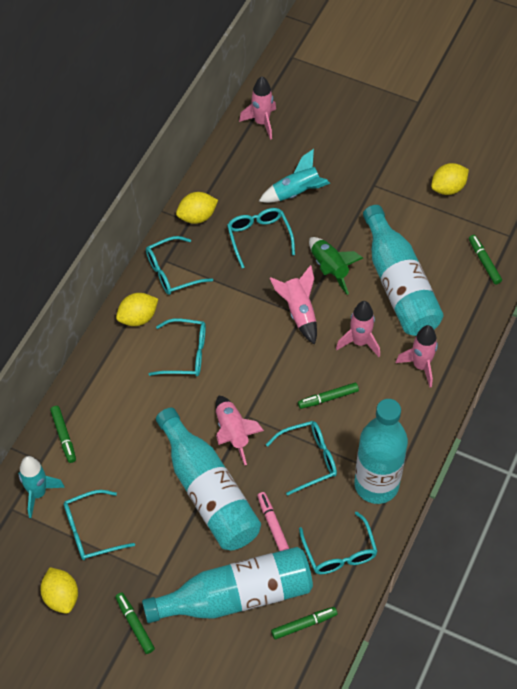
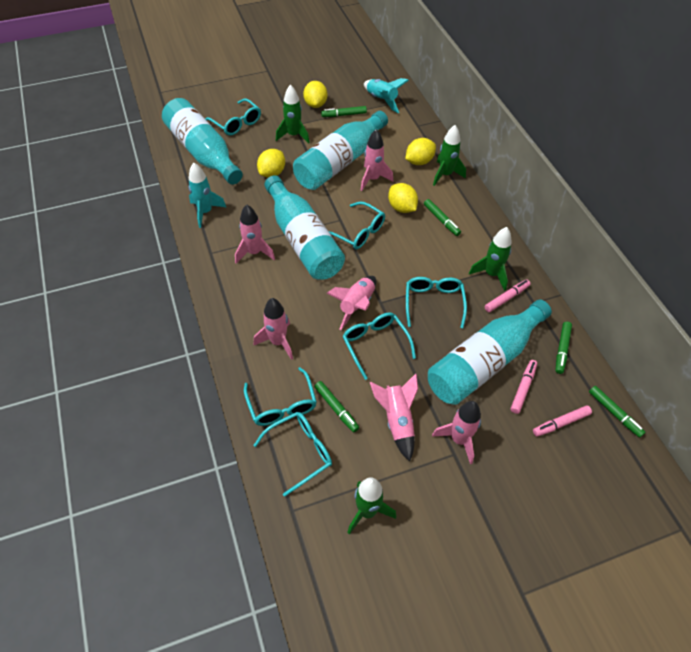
green rocket: 1 -> 4
pink marker: 1 -> 3
pink rocket: 5 -> 6

